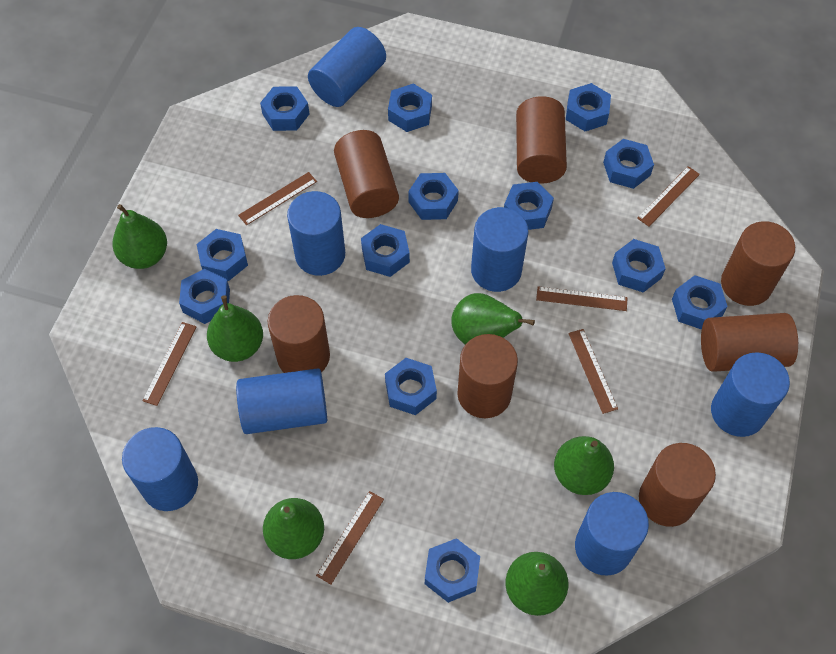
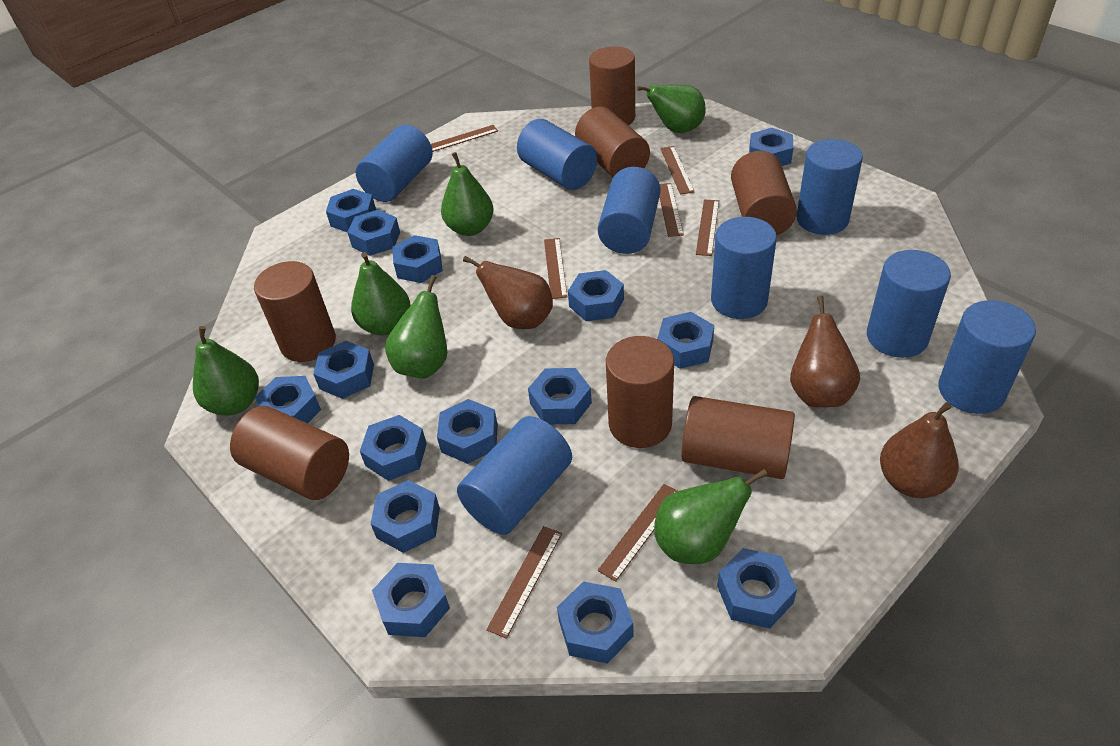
blue cylinder: 7 -> 8
blue nut: 13 -> 15
brown pear: 0 -> 3
brown ruler: 6 -> 7

